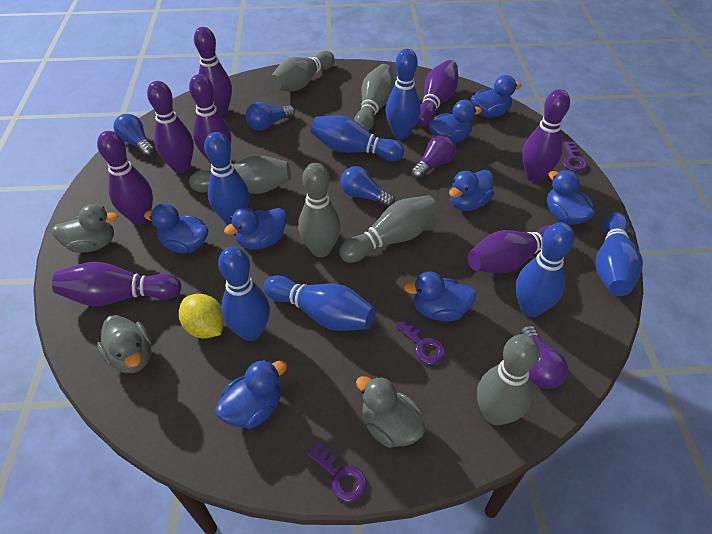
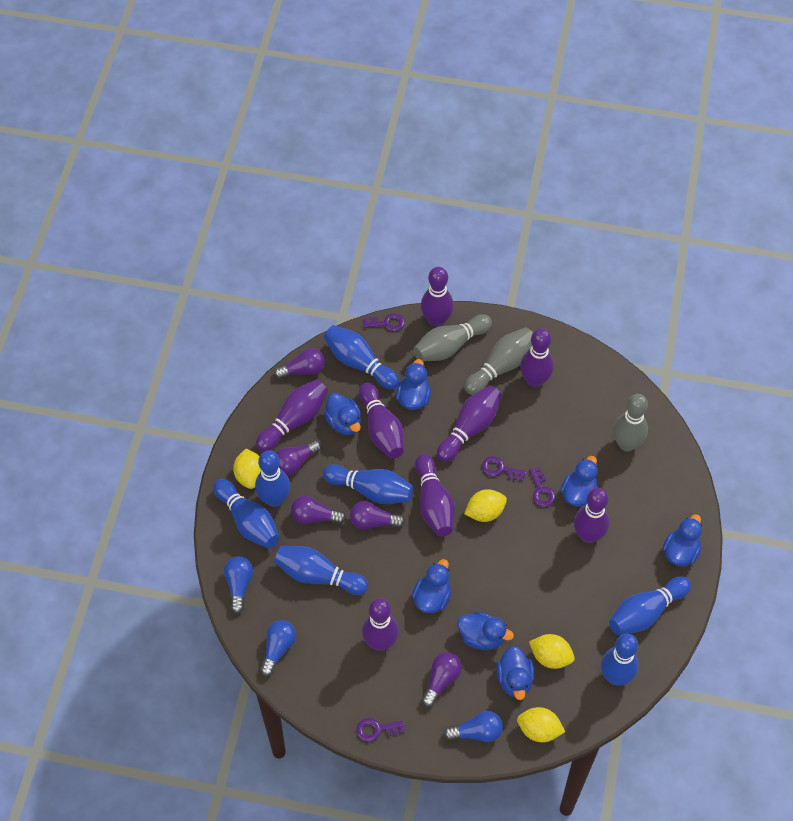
blue duck: 8 -> 7
grey bowling pin: 6 -> 3
grey duck: 3 -> 0
purple key: 3 -> 4
purple light bulb: 2 -> 5
yellow lemon: 1 -> 4

